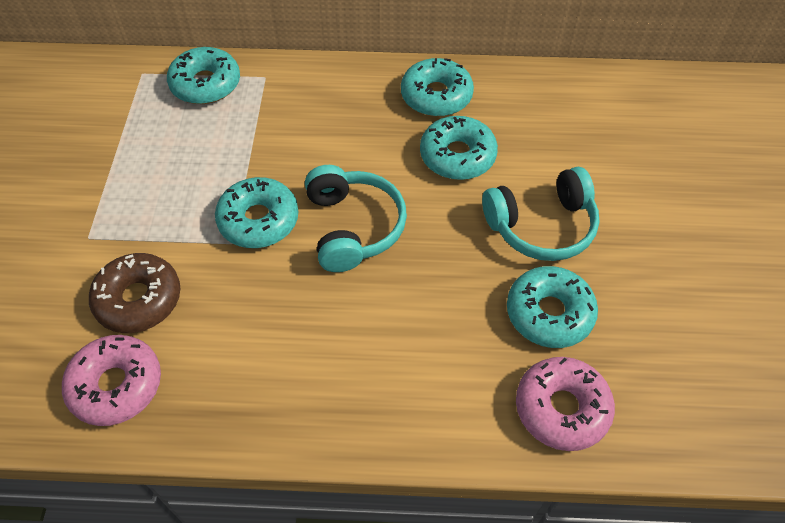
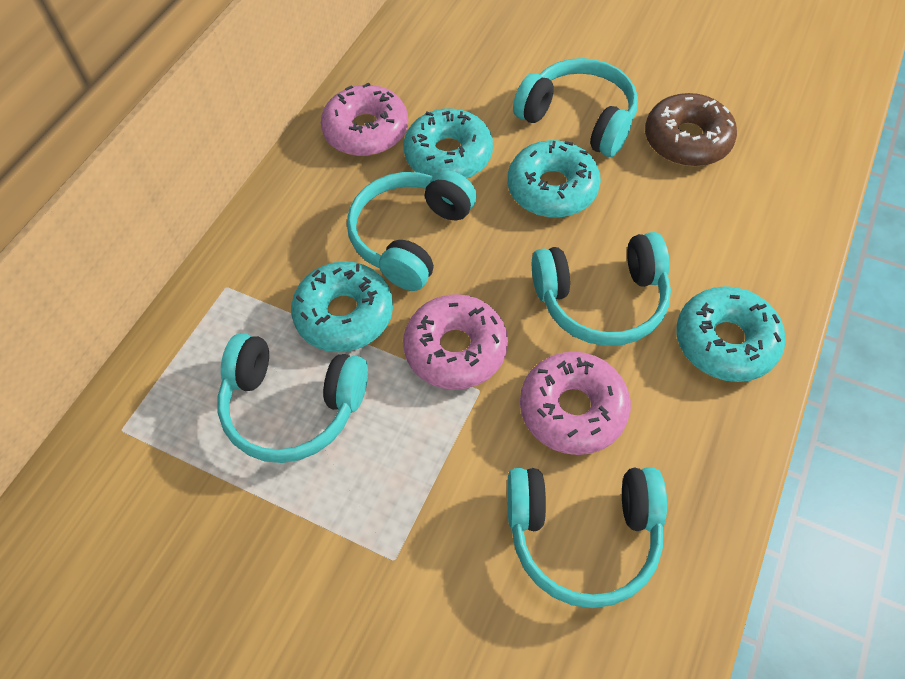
pink donut: 2 -> 3
turquoise donut: 5 -> 4
turquoise headphones: 2 -> 5

